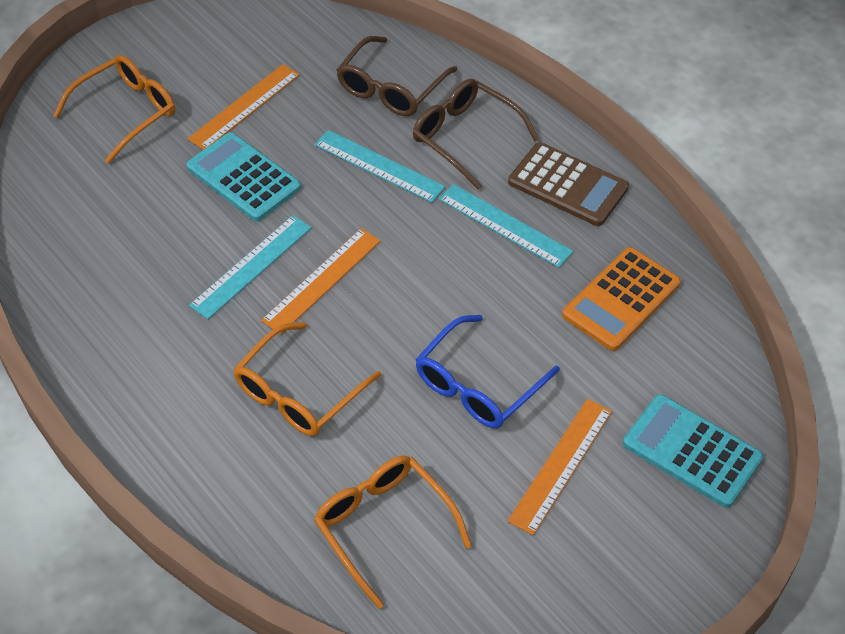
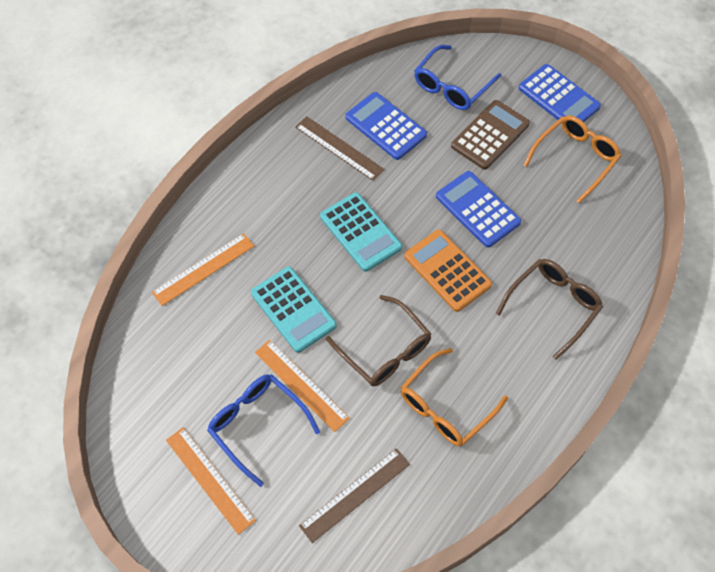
blue calculator: 0 -> 3
blue glasses: 1 -> 2
brown ruler: 0 -> 2
orange glasses: 3 -> 2
turquoise ruler: 3 -> 0

